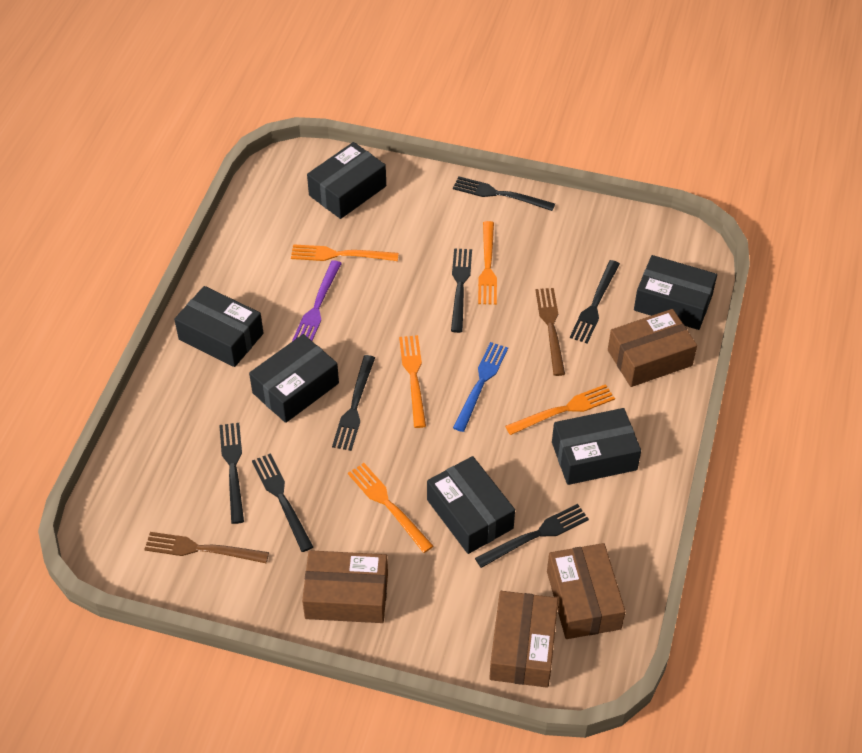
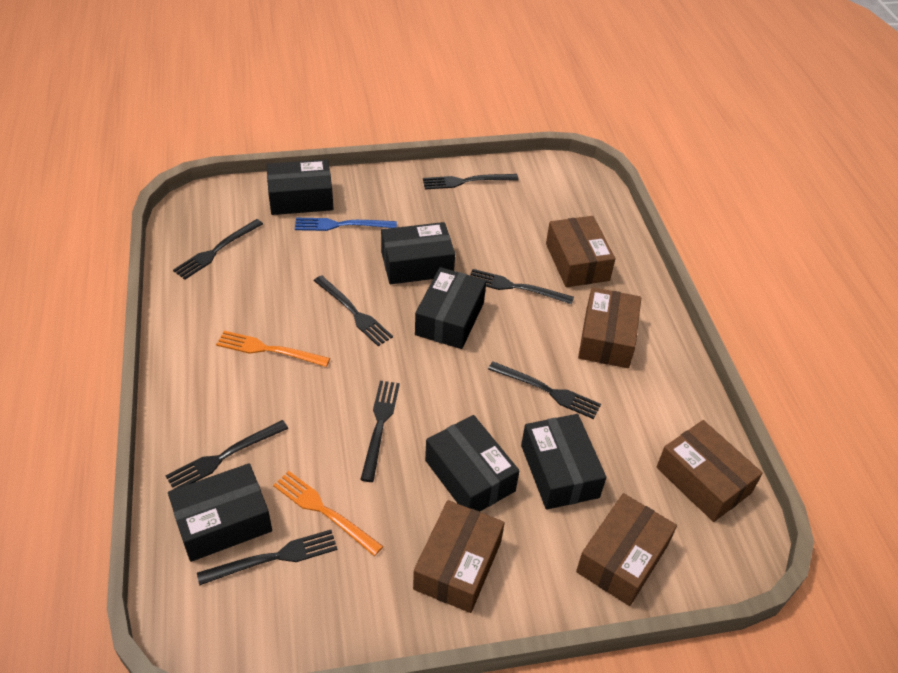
black fork: 7 -> 8
brown box: 4 -> 5
brown fork: 2 -> 0
orange fork: 5 -> 2
purple fork: 1 -> 0

